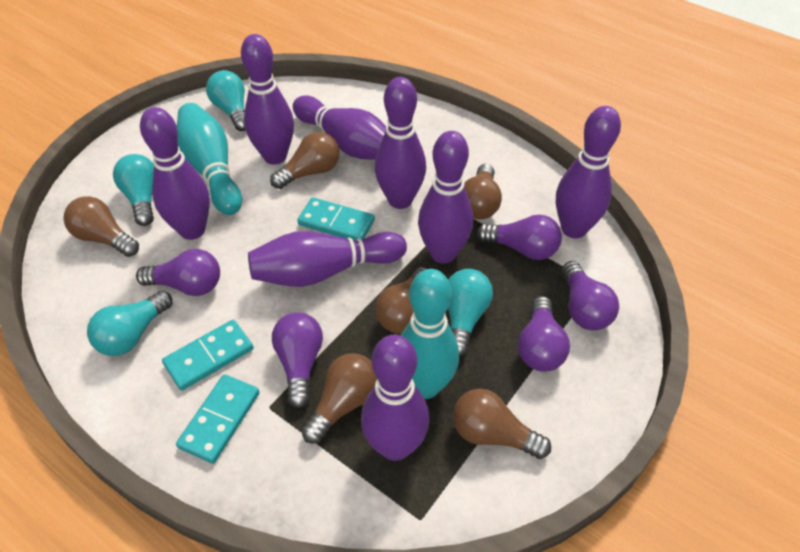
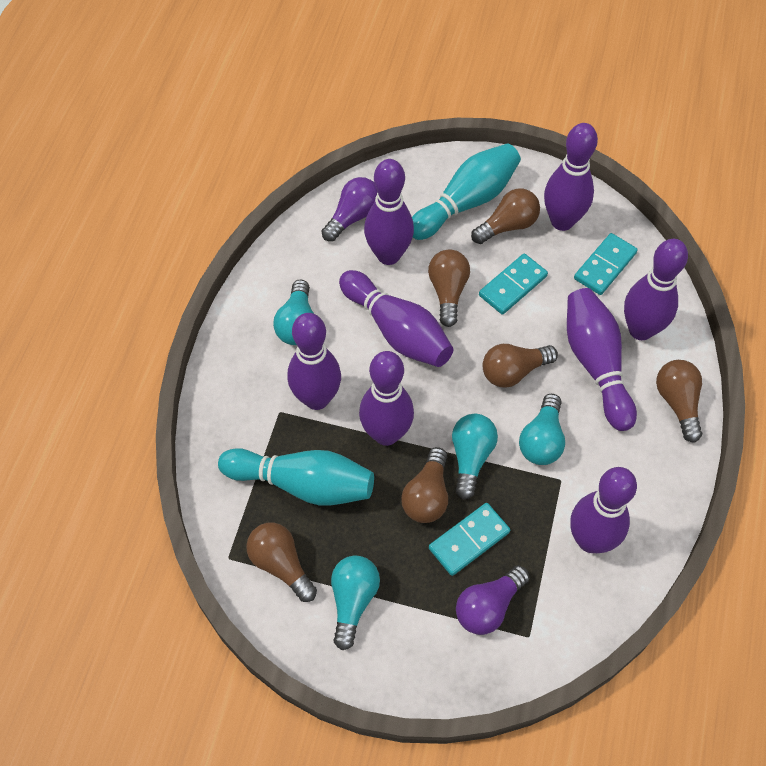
purple light bulb: 5 -> 2

